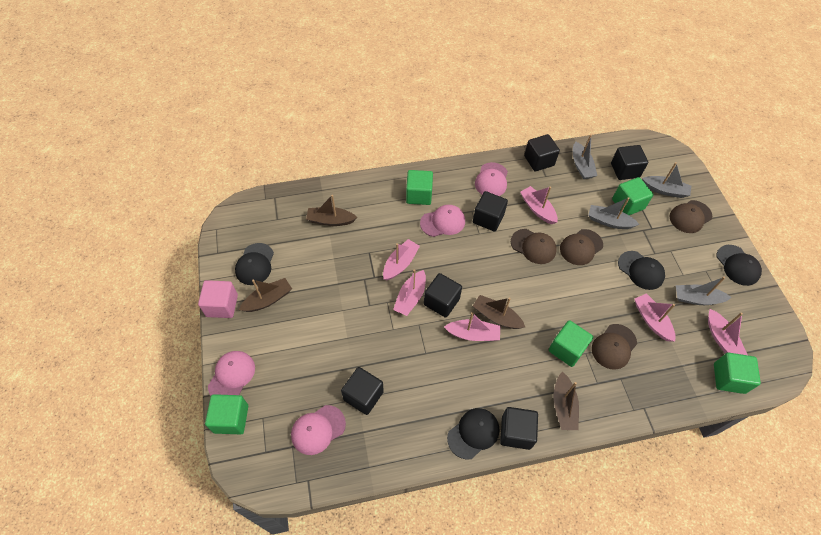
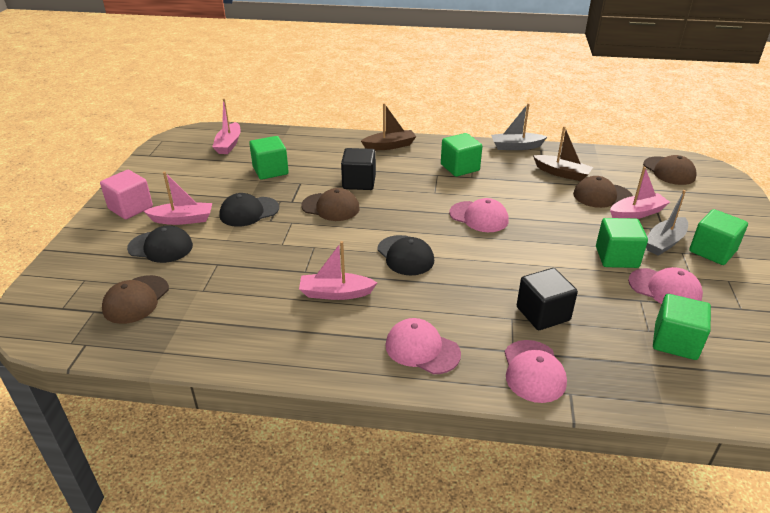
black cap: 4 -> 3
black cube: 6 -> 2
brown boat: 4 -> 2
grey boat: 4 -> 2
pink boat: 6 -> 4

